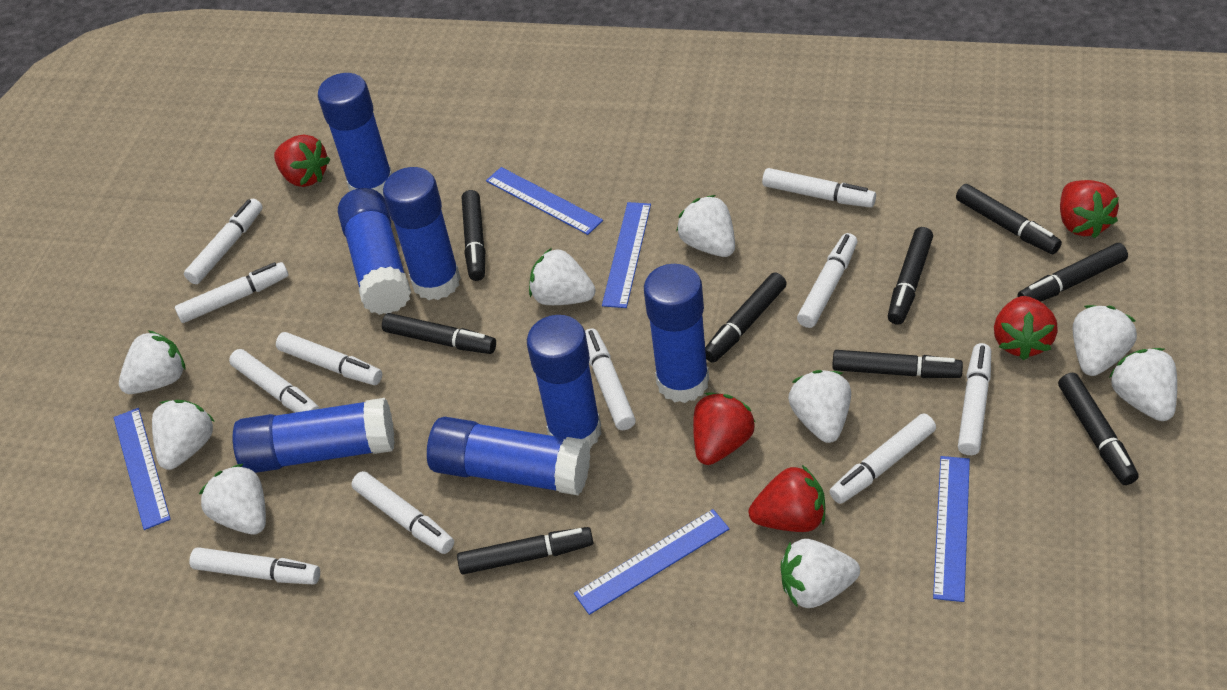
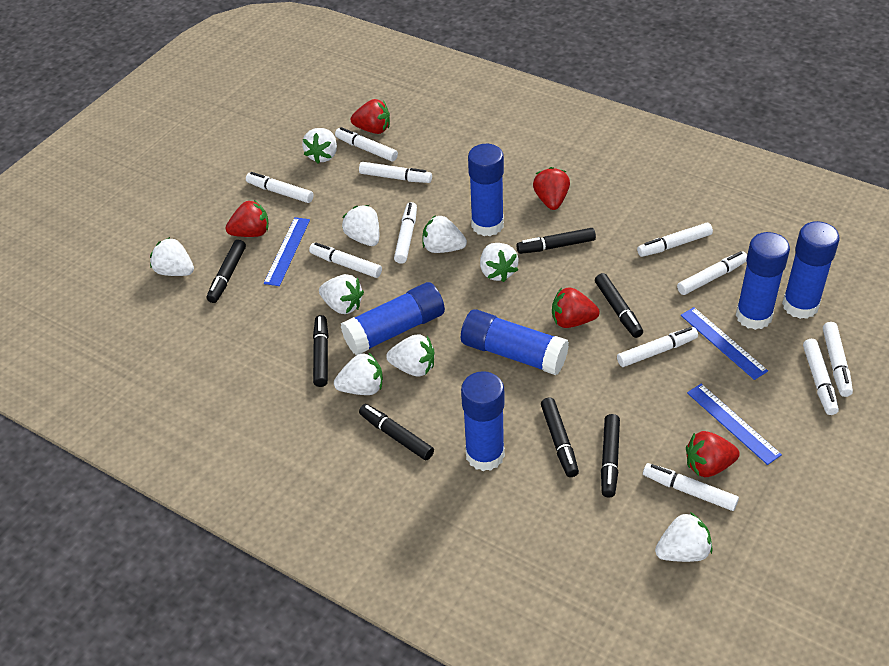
black marker: 9 -> 7
blue glue stick: 7 -> 6
blue ruler: 5 -> 3

